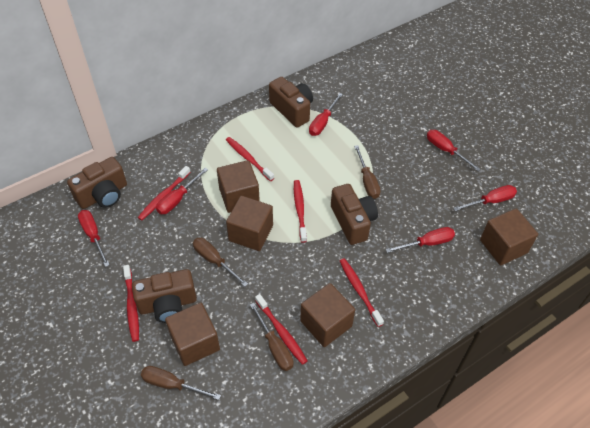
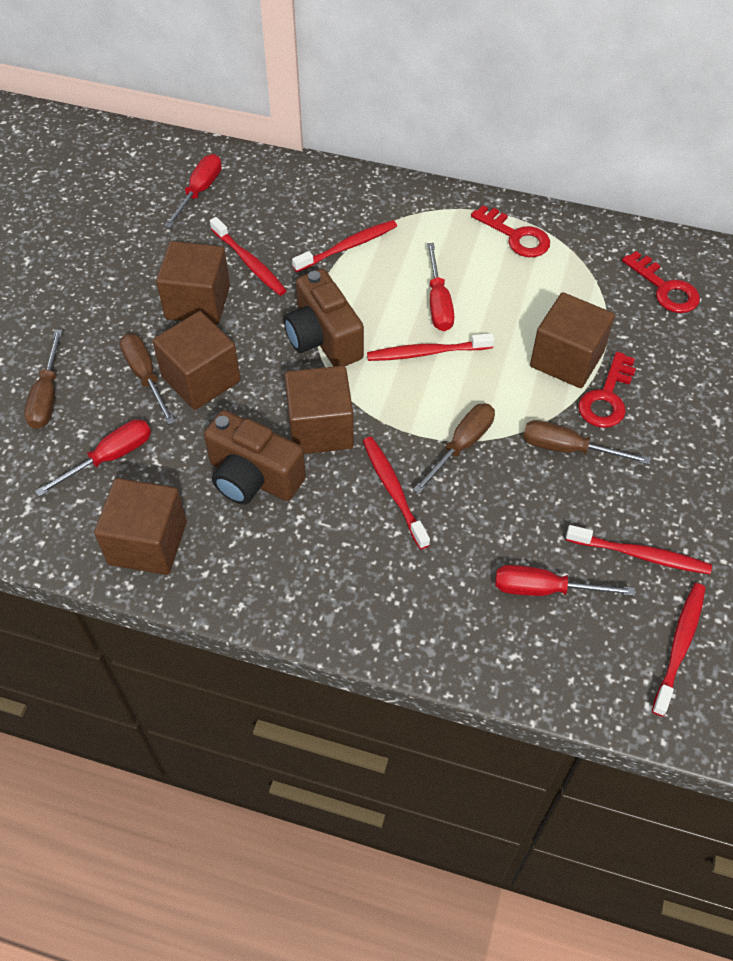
brown camera: 4 -> 2
red key: 0 -> 3
red screwdriver: 6 -> 4

